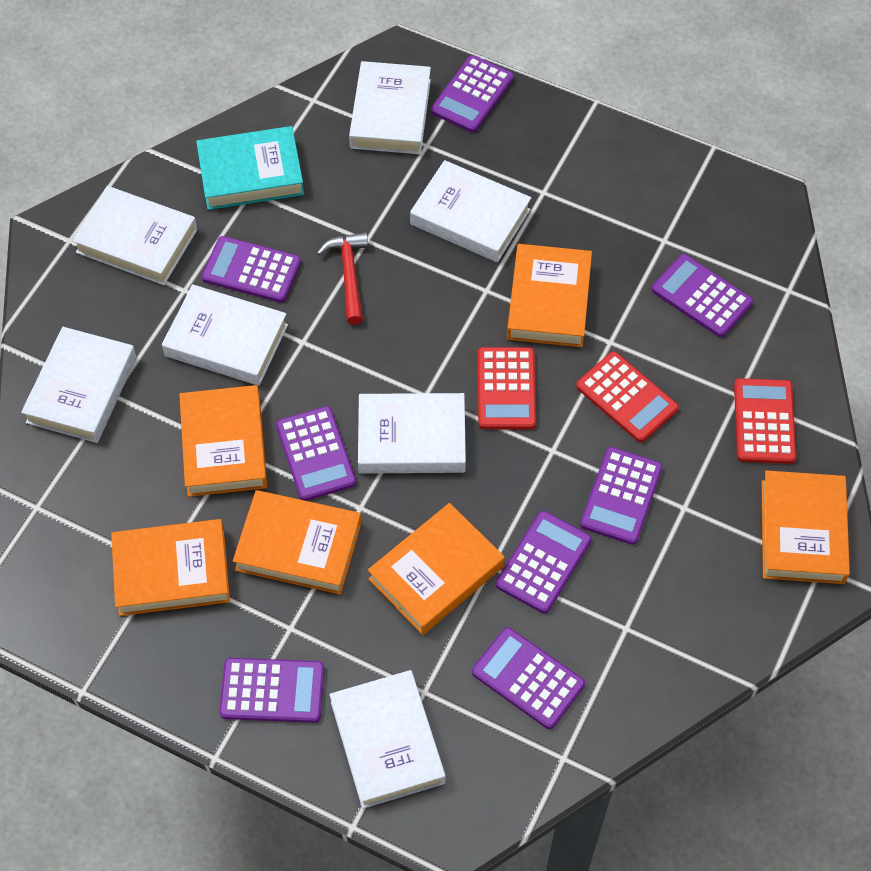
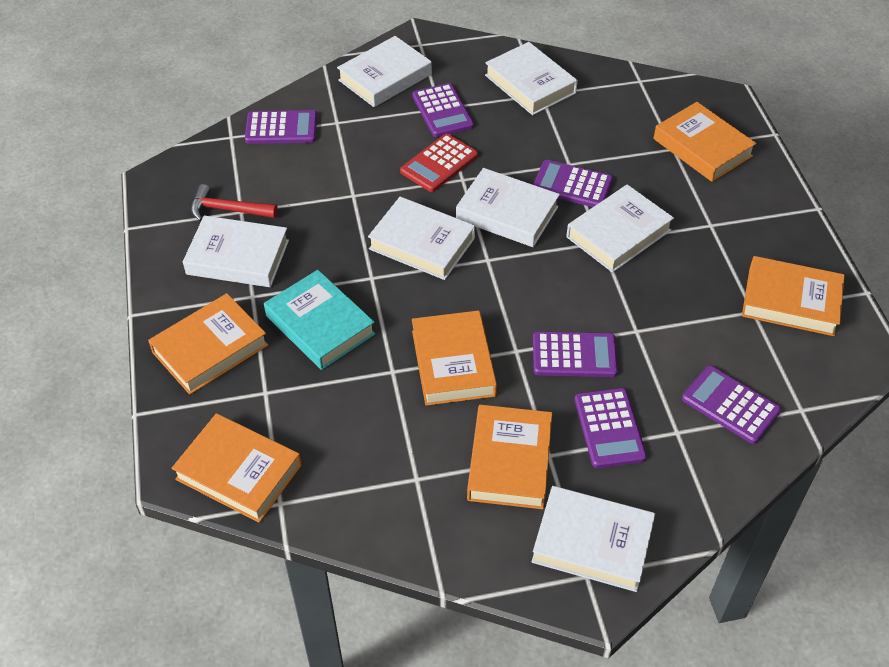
purple calculator: 8 -> 6
red calculator: 3 -> 1

